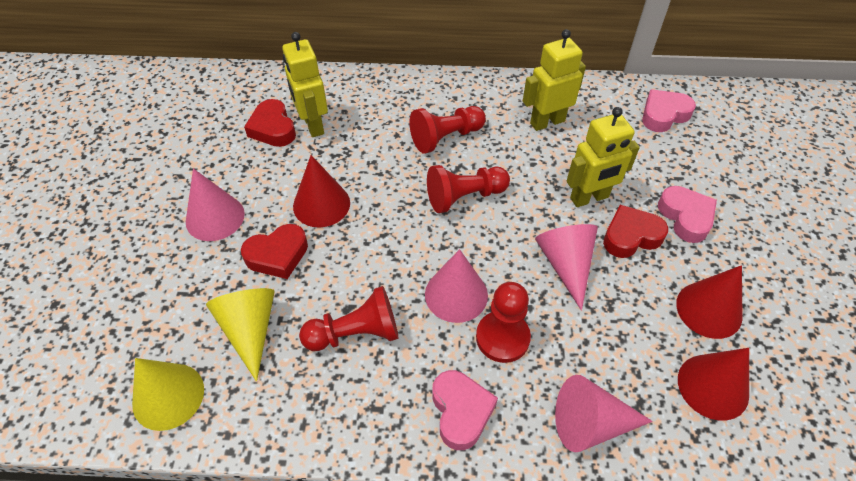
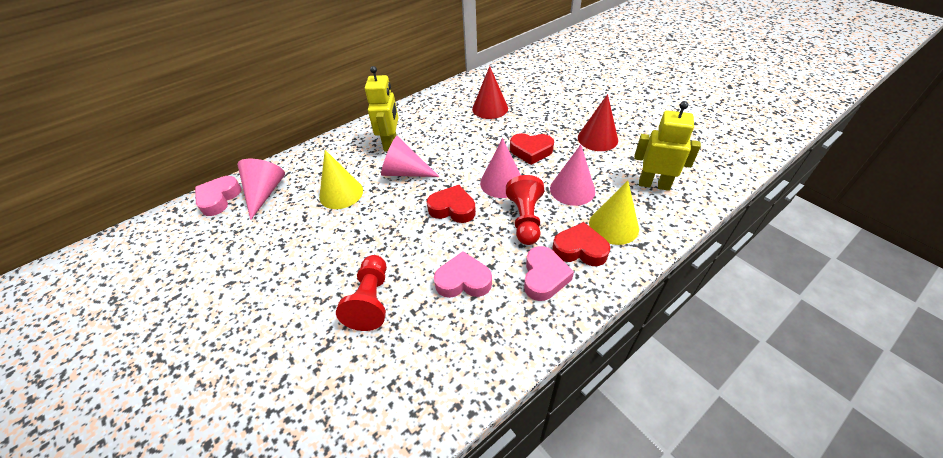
red cone: 3 -> 2
red pawn: 4 -> 2
yellow robot: 3 -> 2

